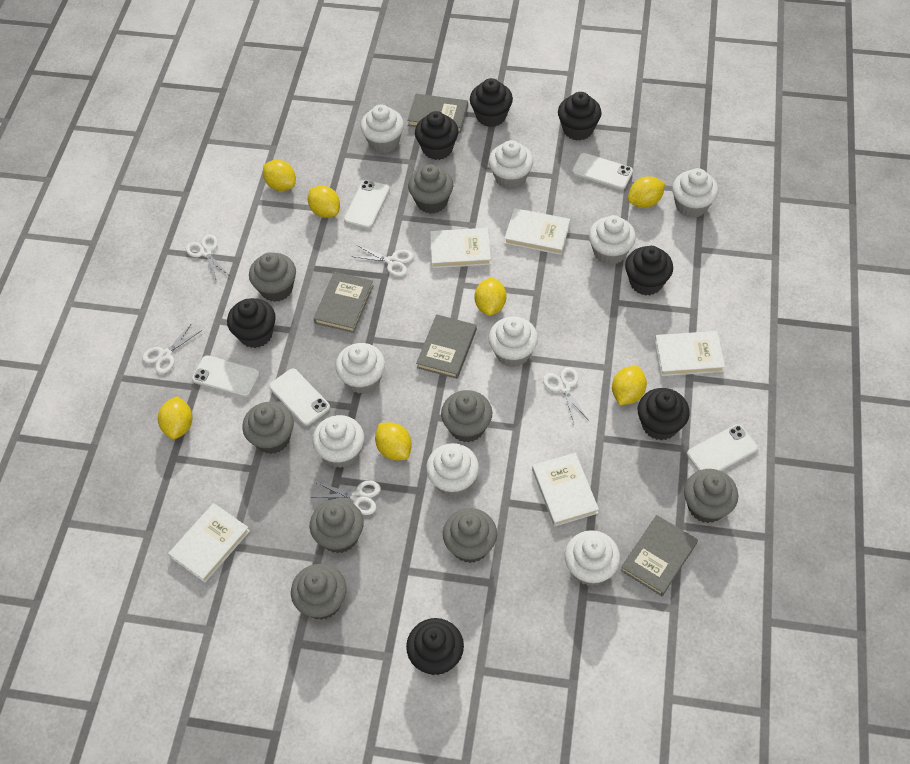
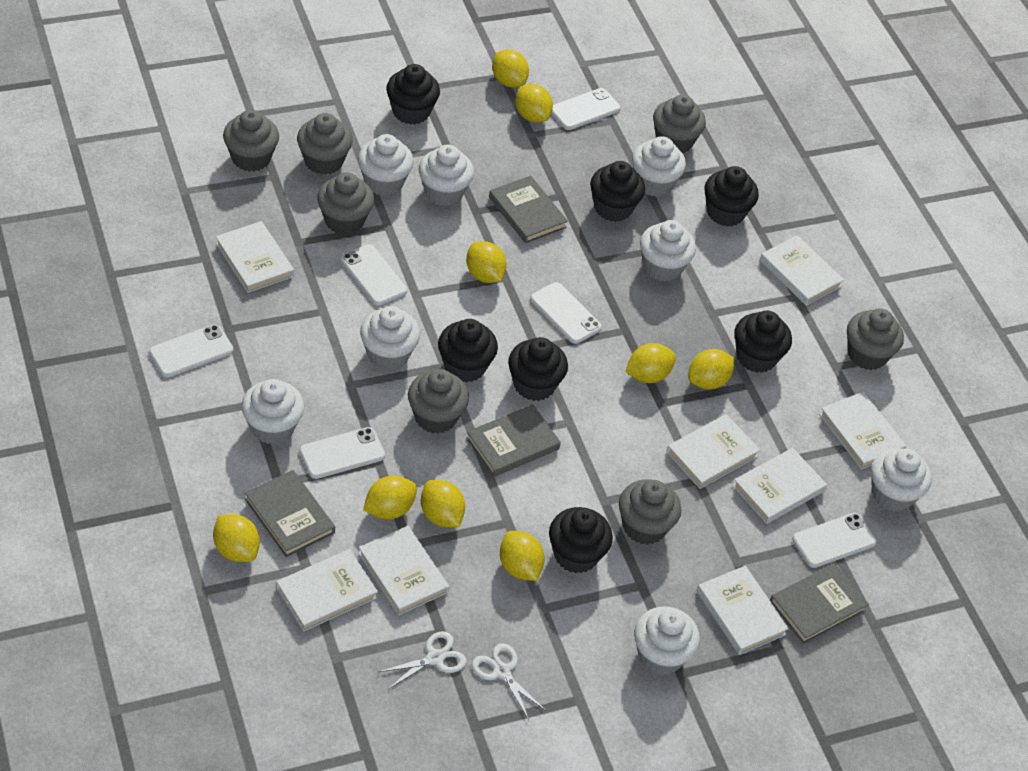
grey cupcake: 8 -> 7
white book: 5 -> 8
white cupcake: 9 -> 8
white phone: 5 -> 6
white scissors: 5 -> 2
yellow lemon: 7 -> 9

